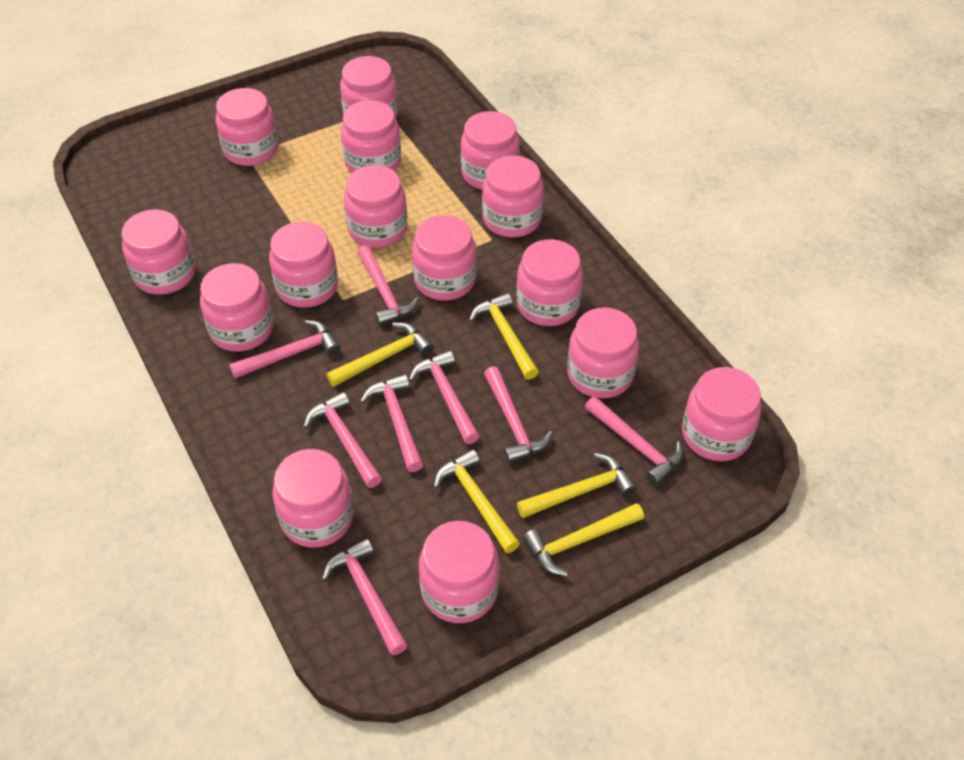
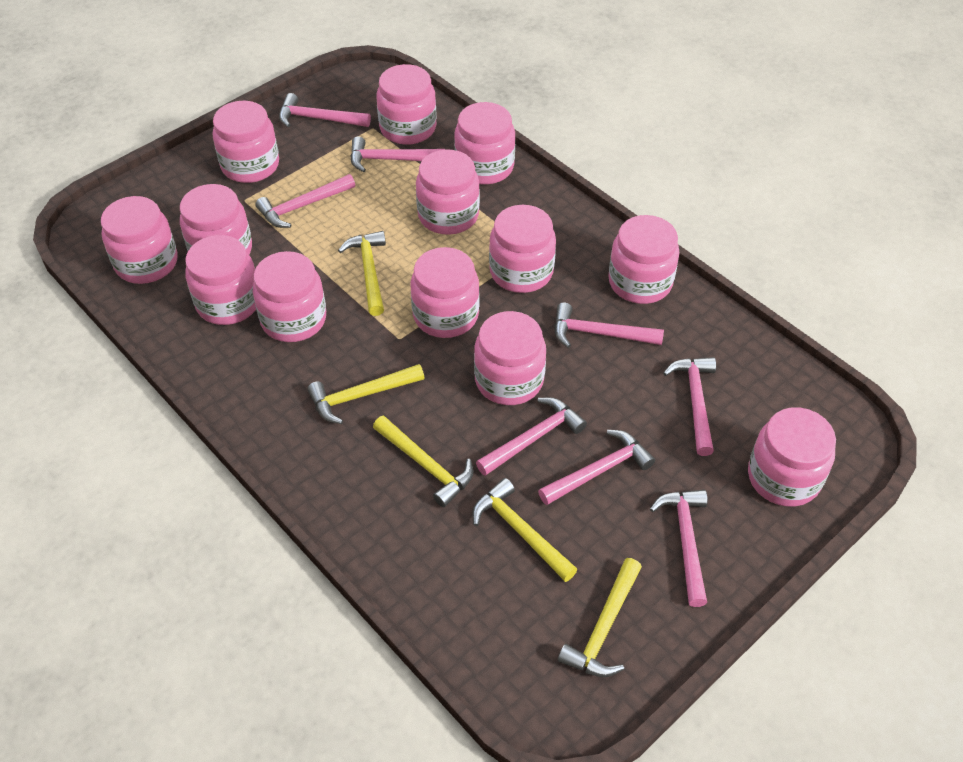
pink jar: 15 -> 13

